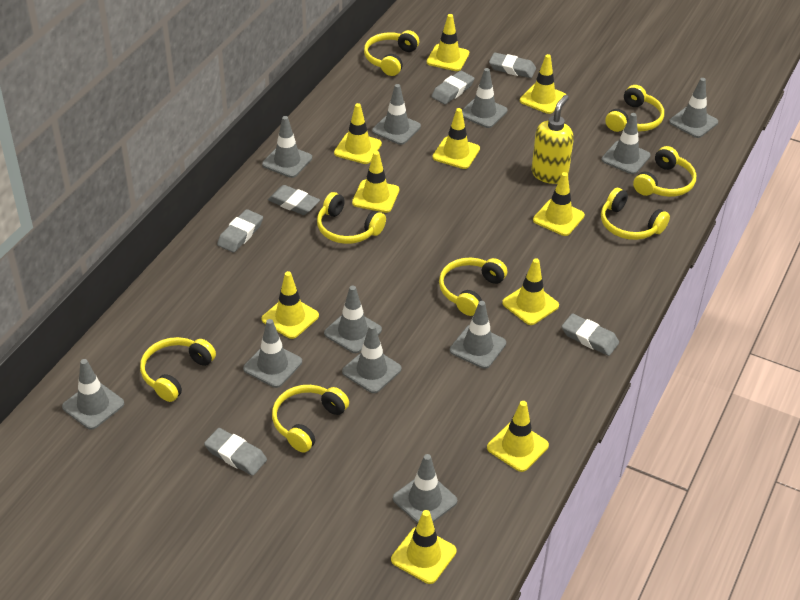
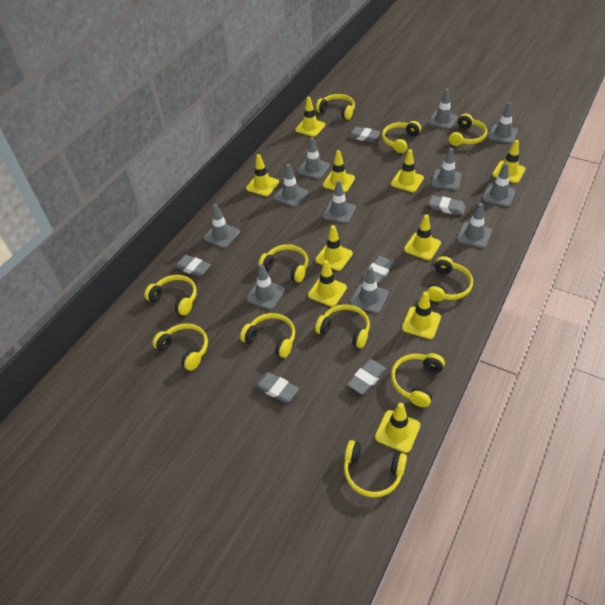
yellow headphones: 8 -> 11
yellow soap dispenser: 1 -> 0

